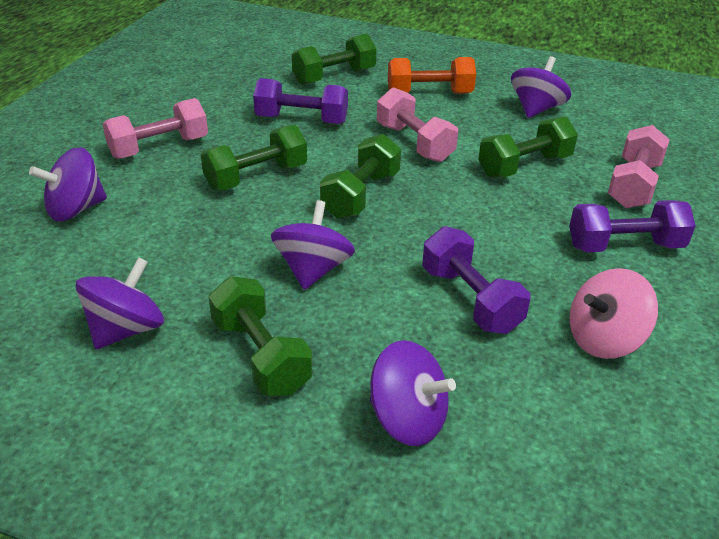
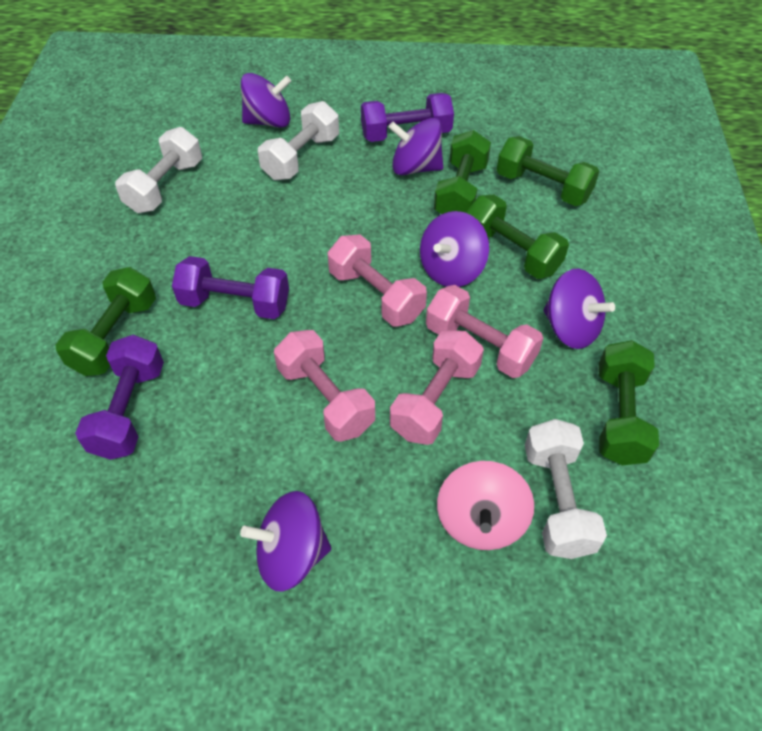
orange dumbbell: 1 -> 0
pink dumbbell: 3 -> 4
white dumbbell: 0 -> 3

